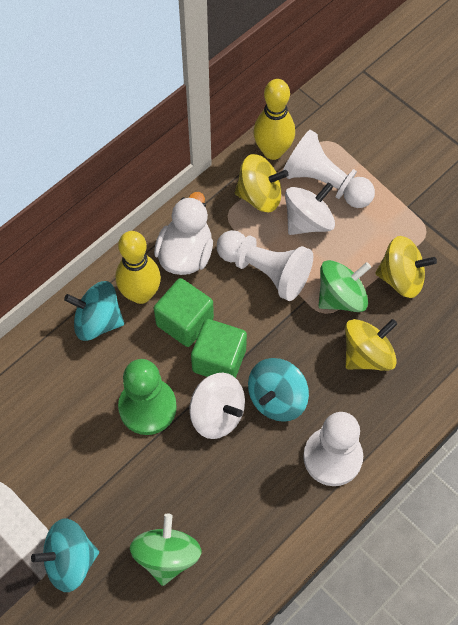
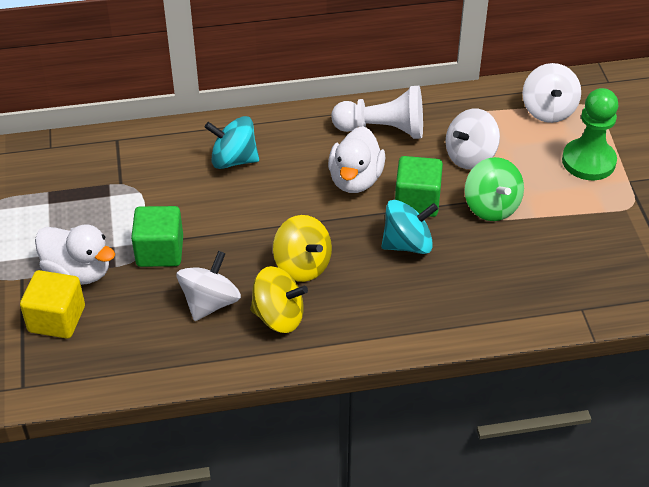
green spinning top: 2 -> 1
turquoise spinning top: 3 -> 2
white duck: 1 -> 2
white pawn: 3 -> 1
white spinning top: 2 -> 3
yellow bowling pin: 2 -> 0
yellow cube: 0 -> 1
yellow spinning top: 3 -> 2

